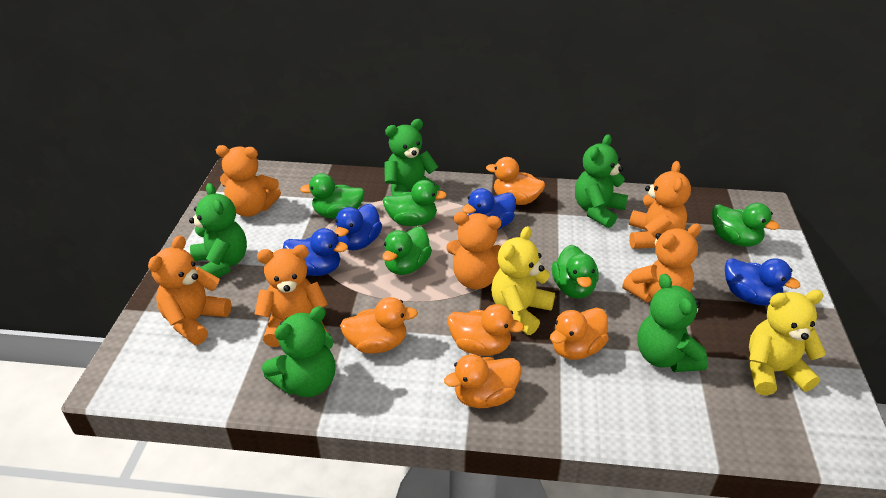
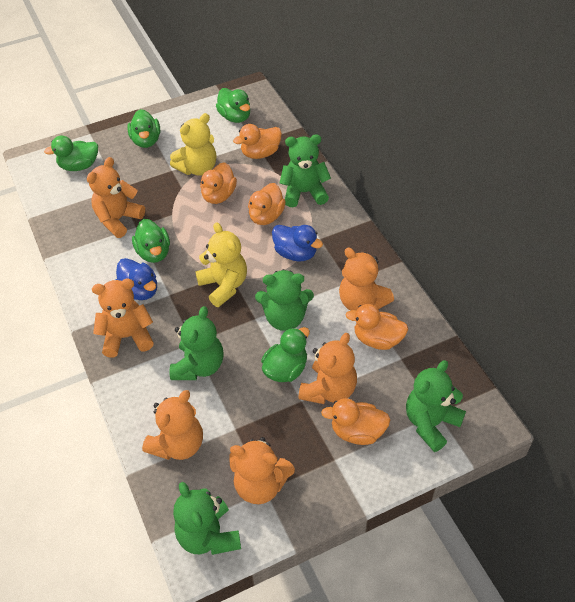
blue duck: 4 -> 2

